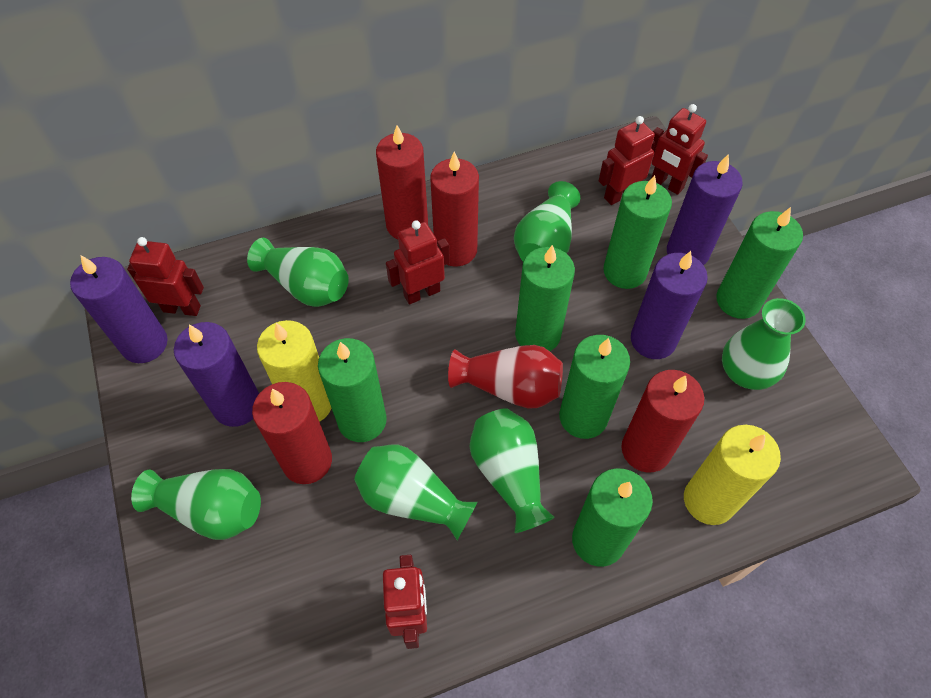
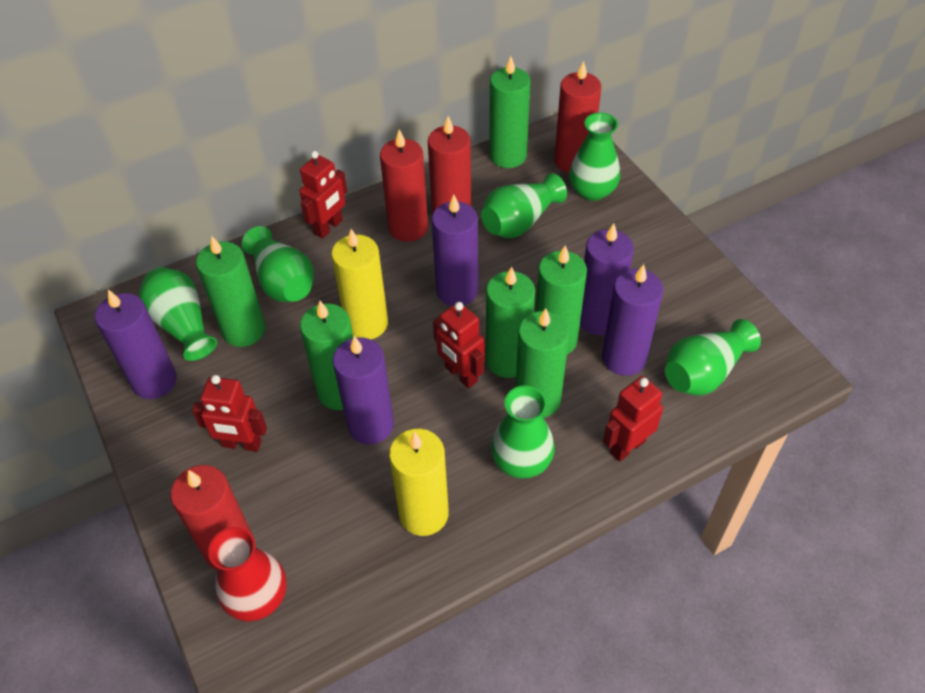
purple candle: 4 -> 5
red robot: 5 -> 4

